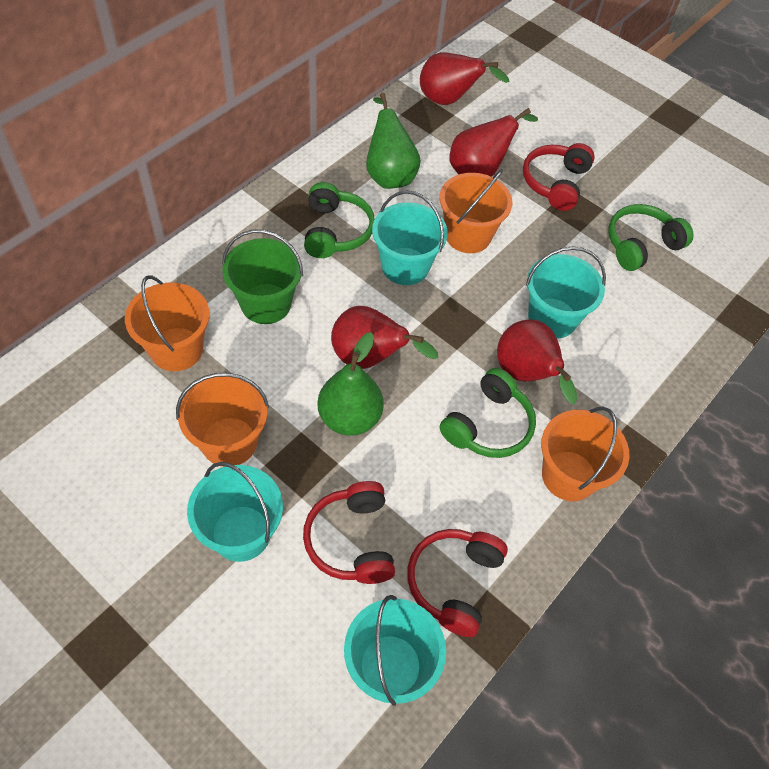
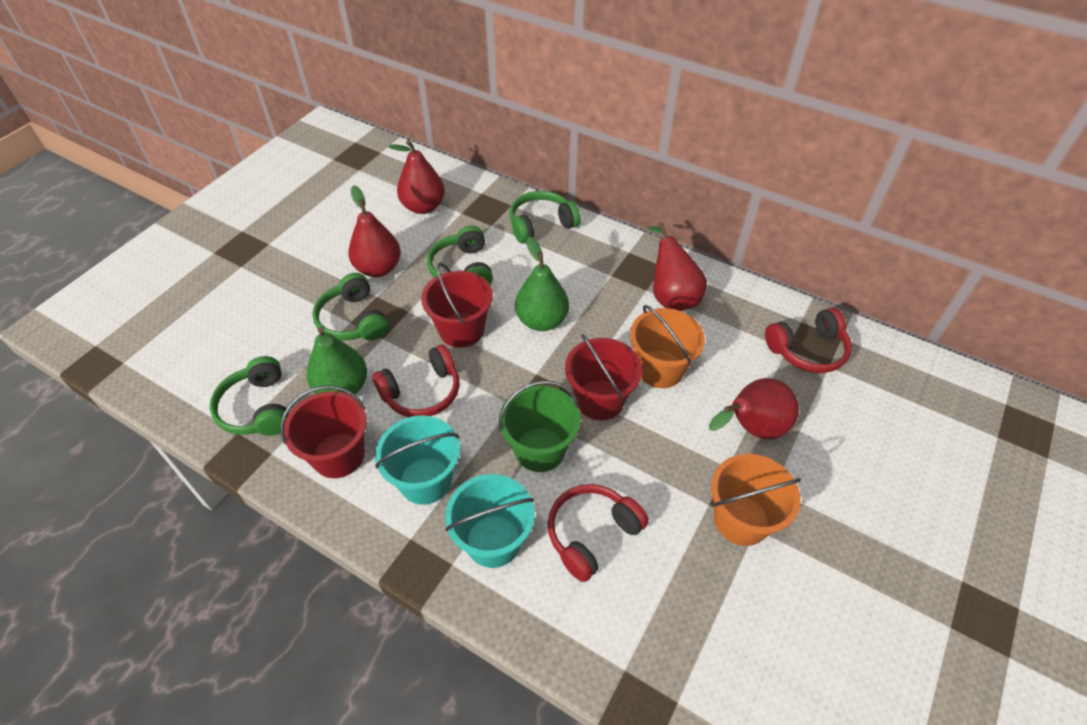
green headphones: 3 -> 4
orange bucket: 4 -> 2
red bucket: 0 -> 3
turquoise bucket: 4 -> 2

